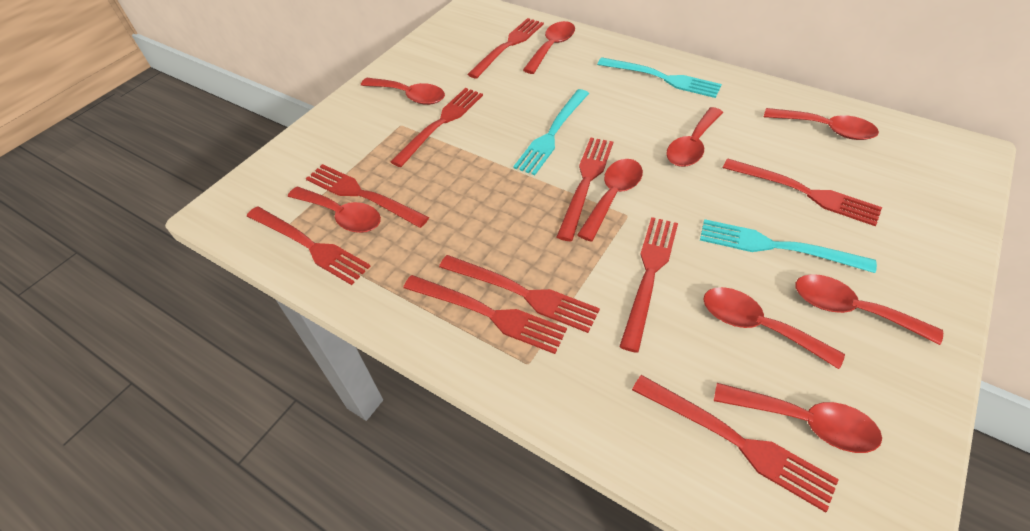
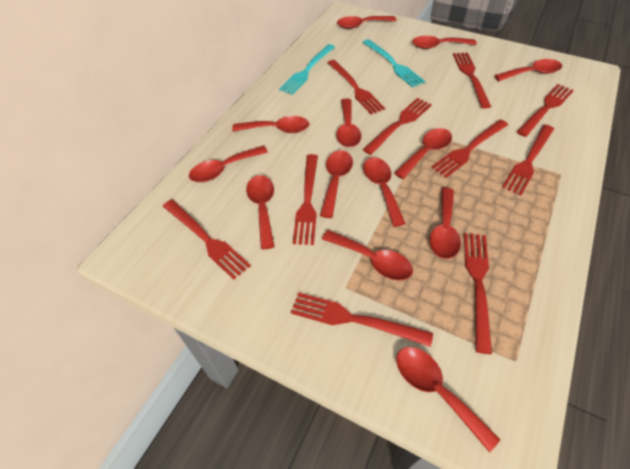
red spoon: 9 -> 13
turquoise fork: 3 -> 2

